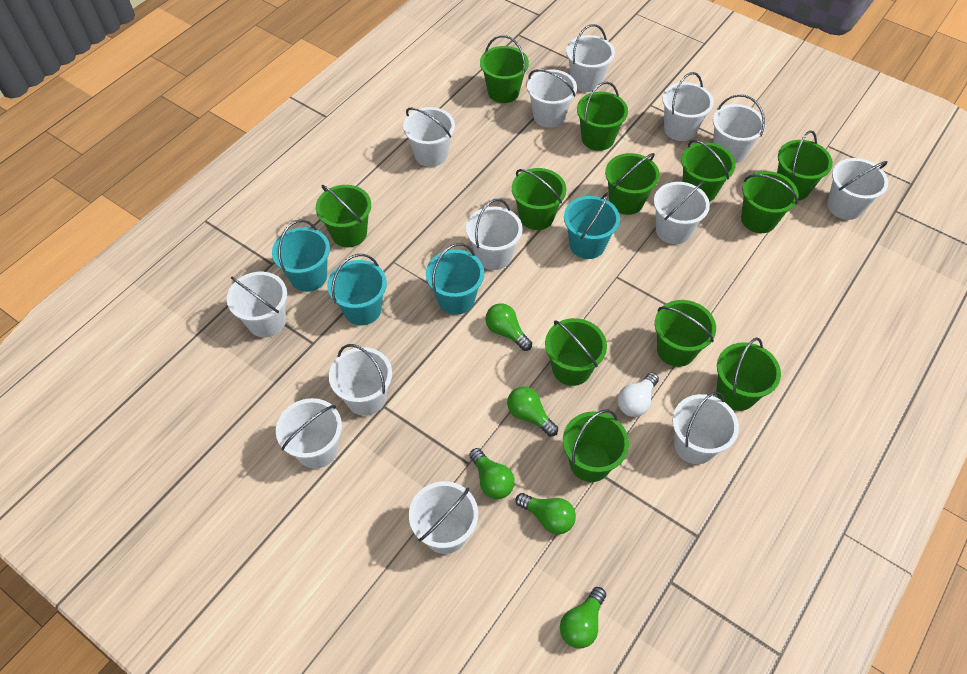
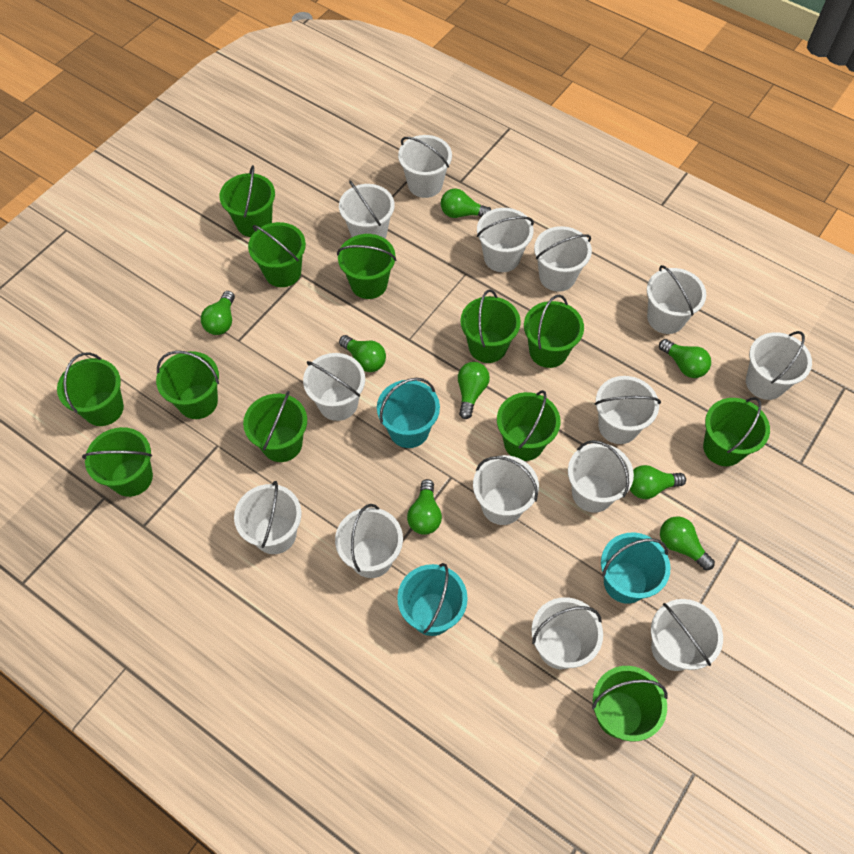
green light bulb: 5 -> 8
turquoise bucket: 4 -> 3
white bucket: 13 -> 14
white light bulb: 1 -> 0

